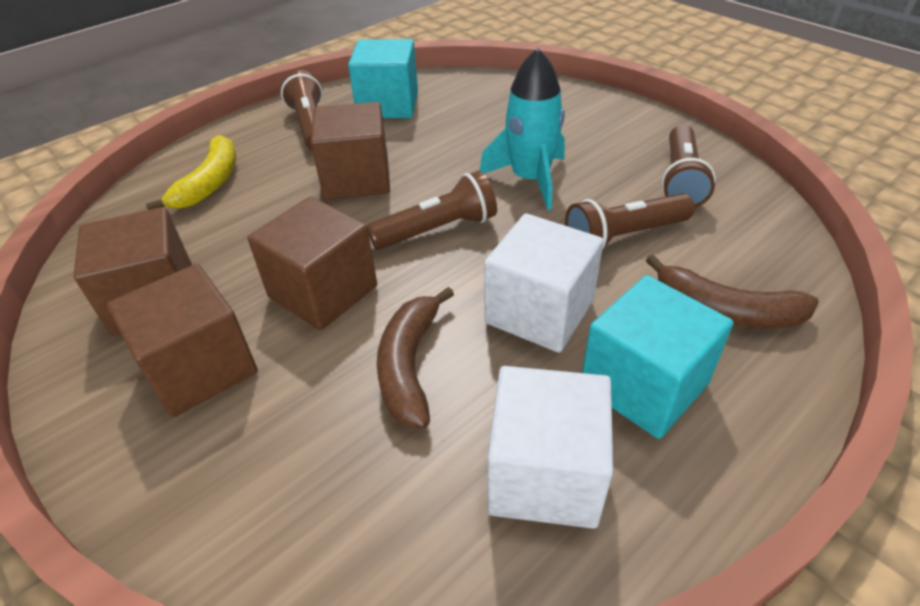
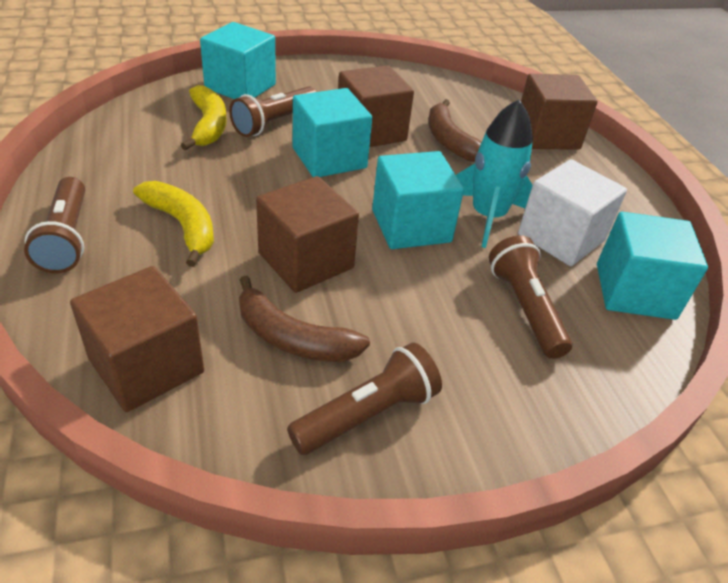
turquoise cube: 2 -> 4
white cube: 2 -> 1
yellow banana: 1 -> 2

